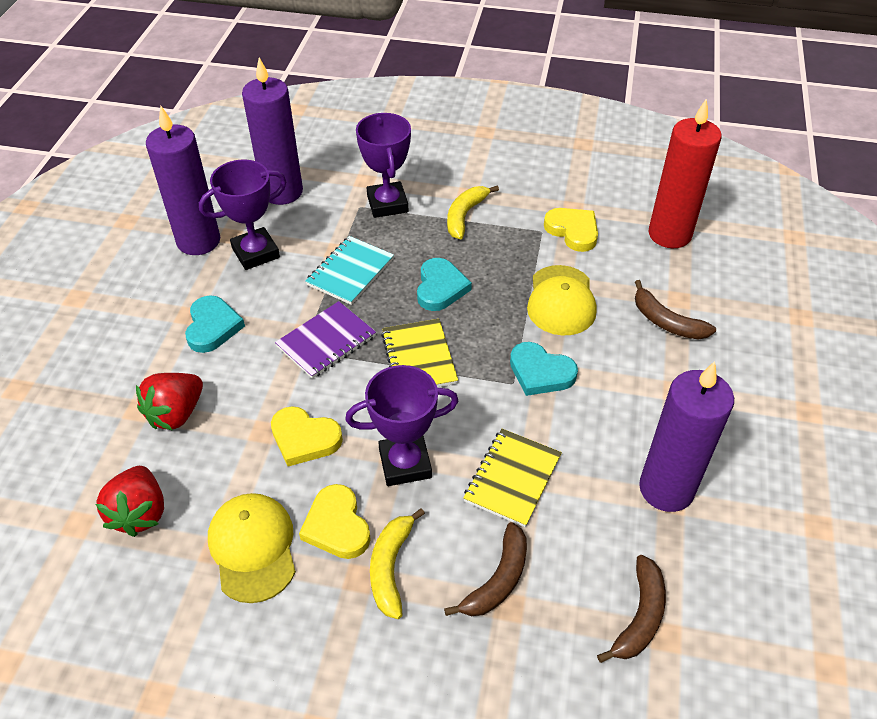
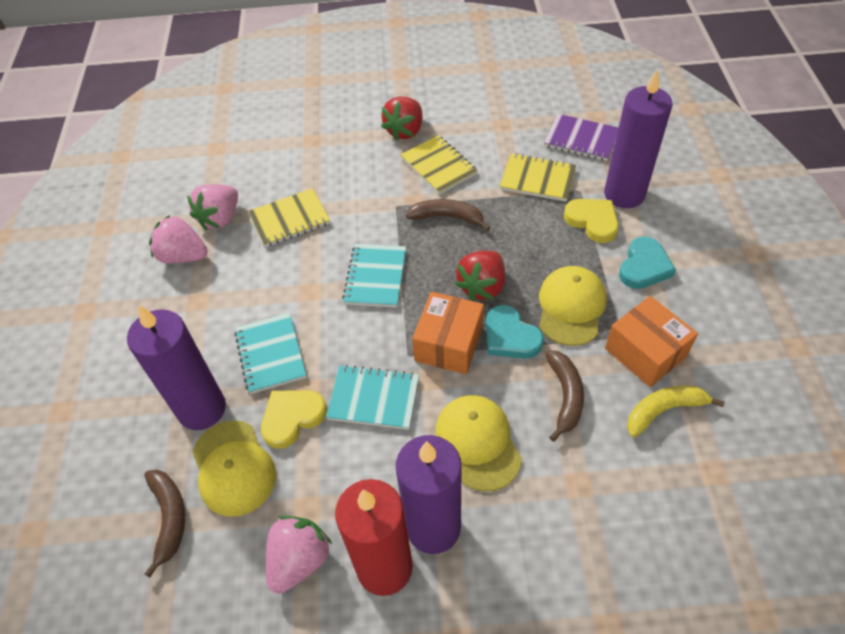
orange box: 0 -> 2
pink strawberry: 0 -> 3
purple trophy: 3 -> 0
turquoise heart: 3 -> 2
turquoise notebook: 1 -> 3
yellow banana: 2 -> 1
yellow cap: 2 -> 3
yellow heart: 3 -> 2
yellow notebook: 2 -> 3

